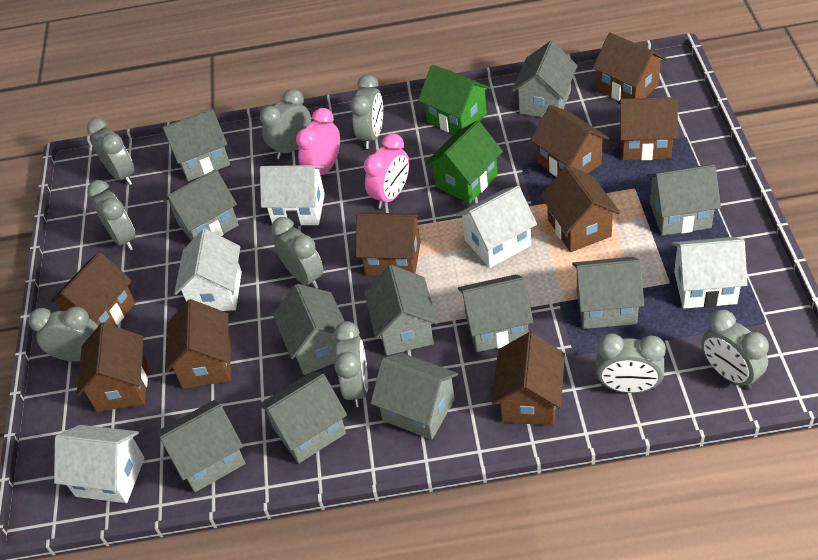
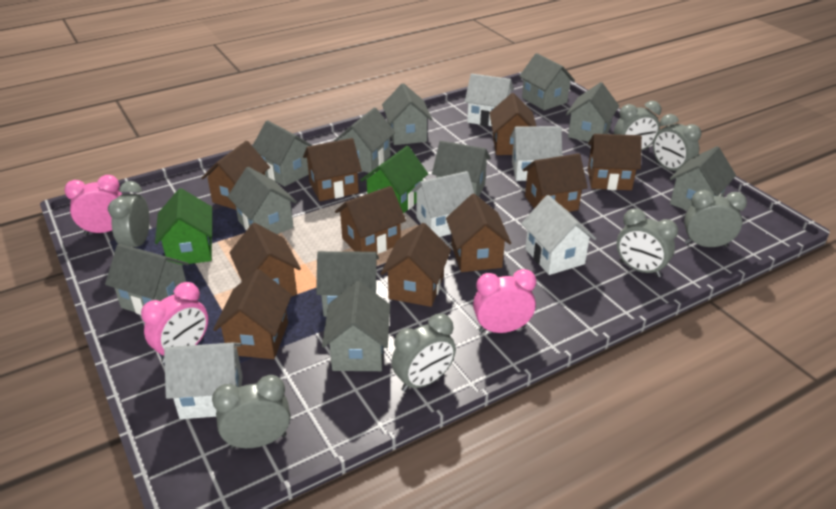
brown house: 9 -> 10
grey clock: 9 -> 7
pink clock: 2 -> 3

